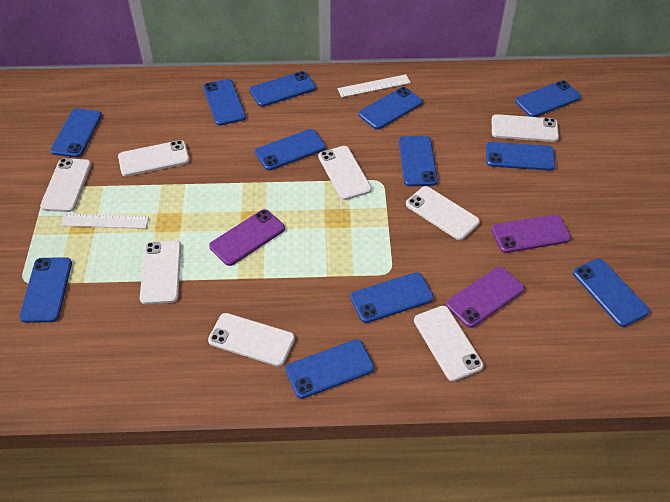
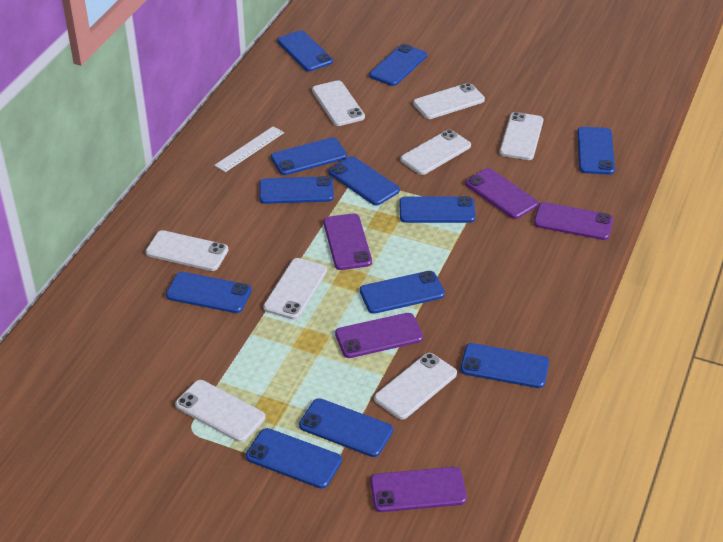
purple phone: 3 -> 5
white ruler: 2 -> 1

